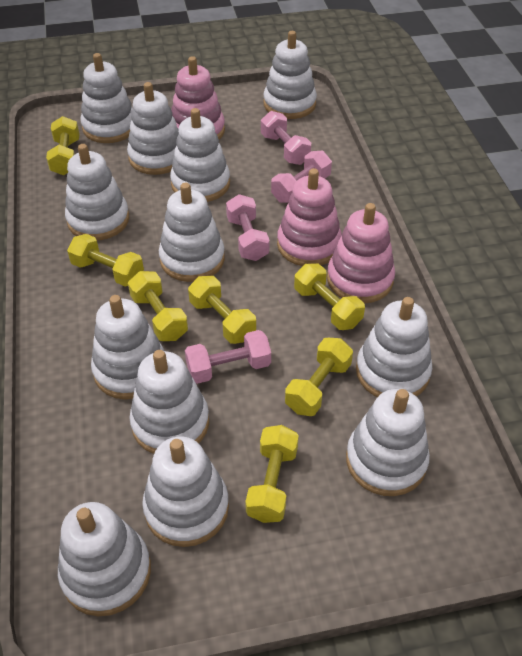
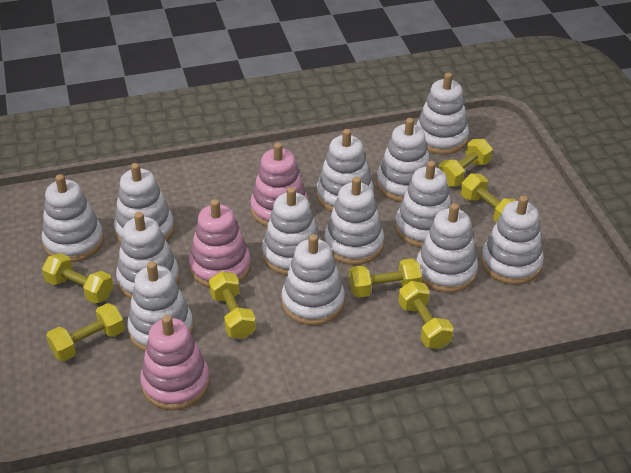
pink dumbbell: 4 -> 0
white stacking toy: 12 -> 13

